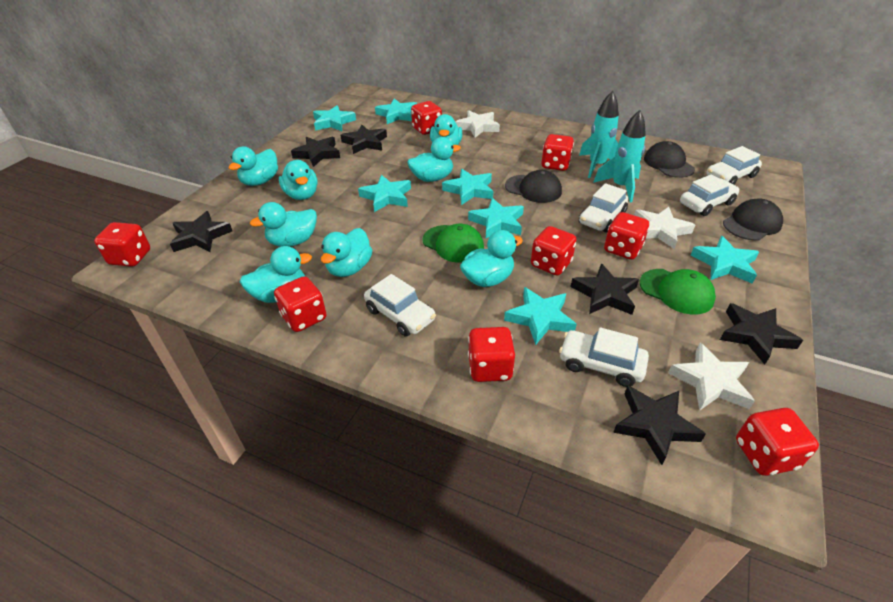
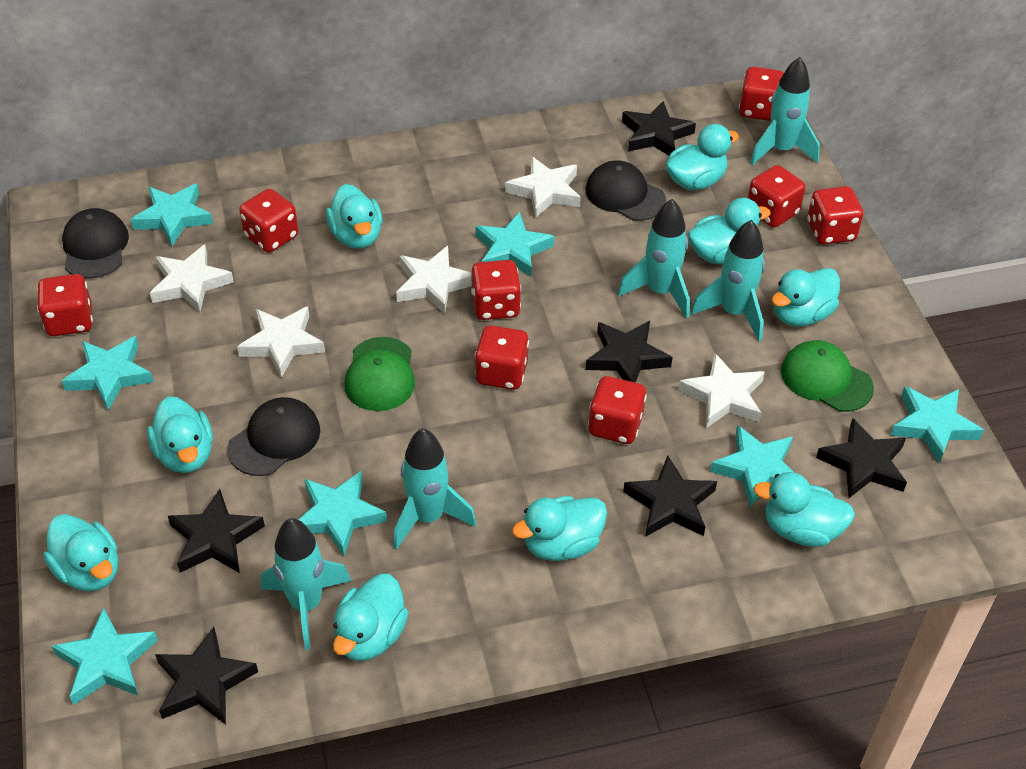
turquoise duck: 8 -> 9
turquoise rocket: 2 -> 5
white car: 5 -> 0
white star: 3 -> 5

